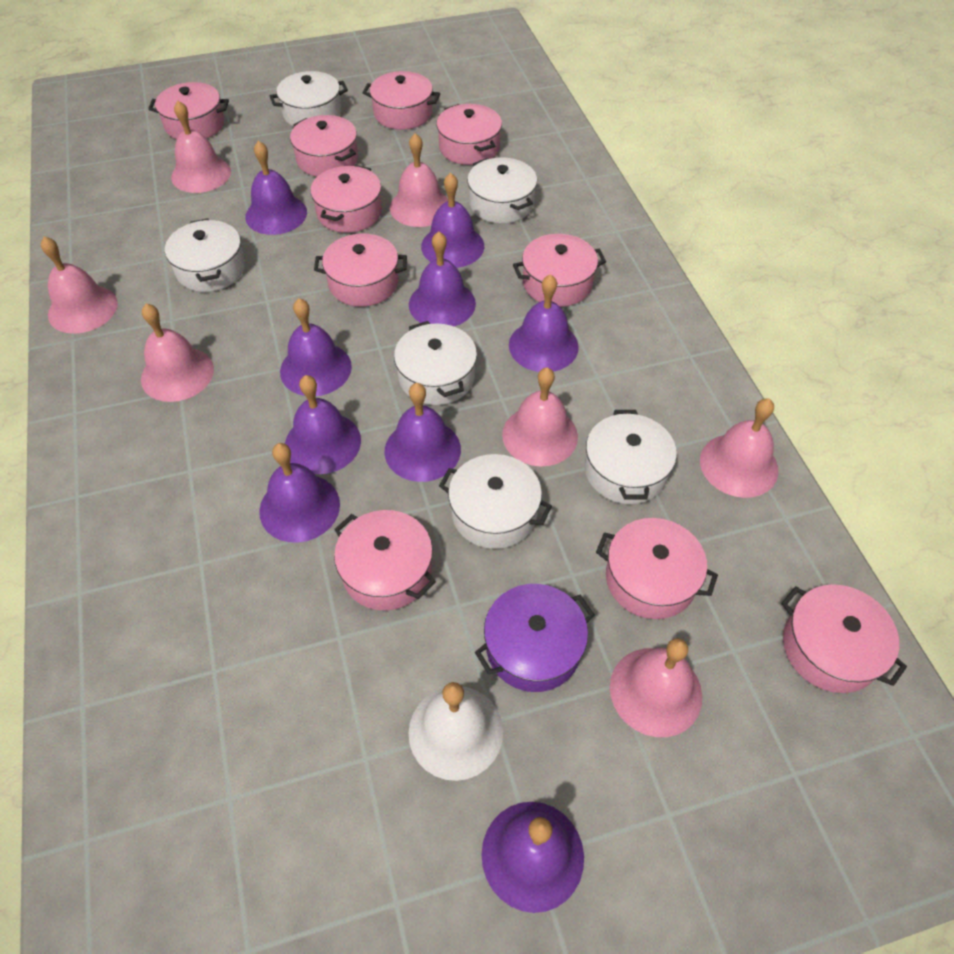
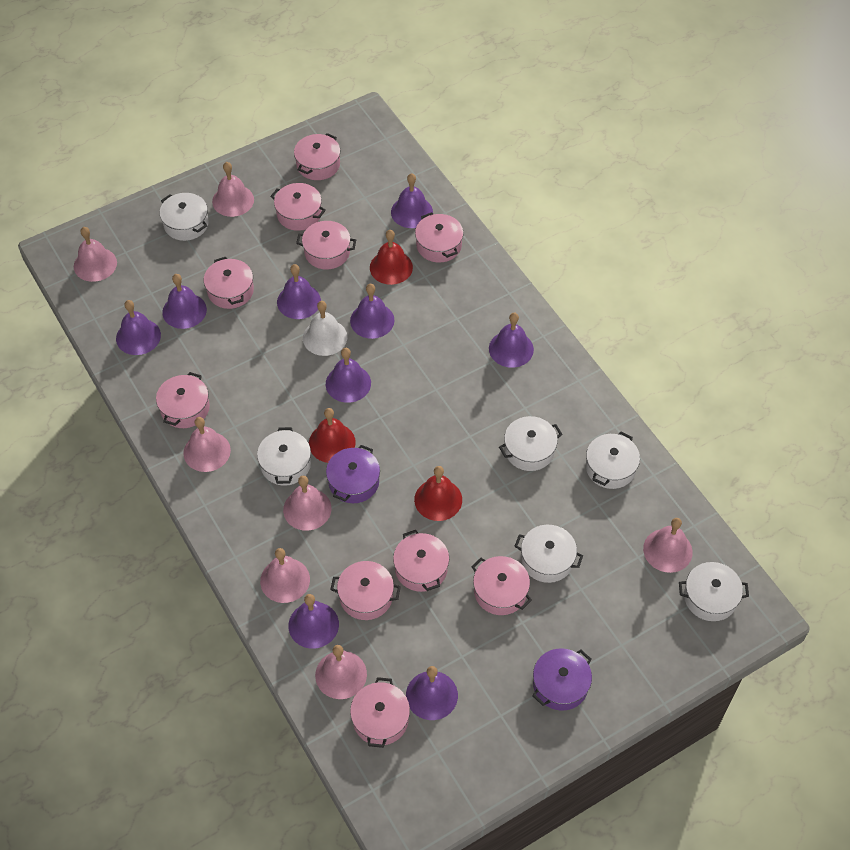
purple pot: 1 -> 2
red bell: 0 -> 3

